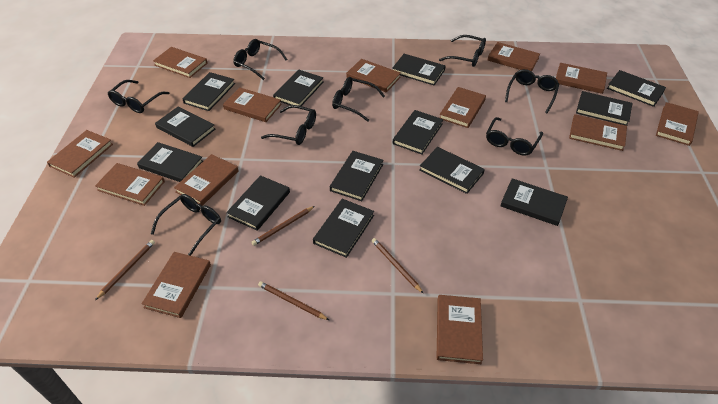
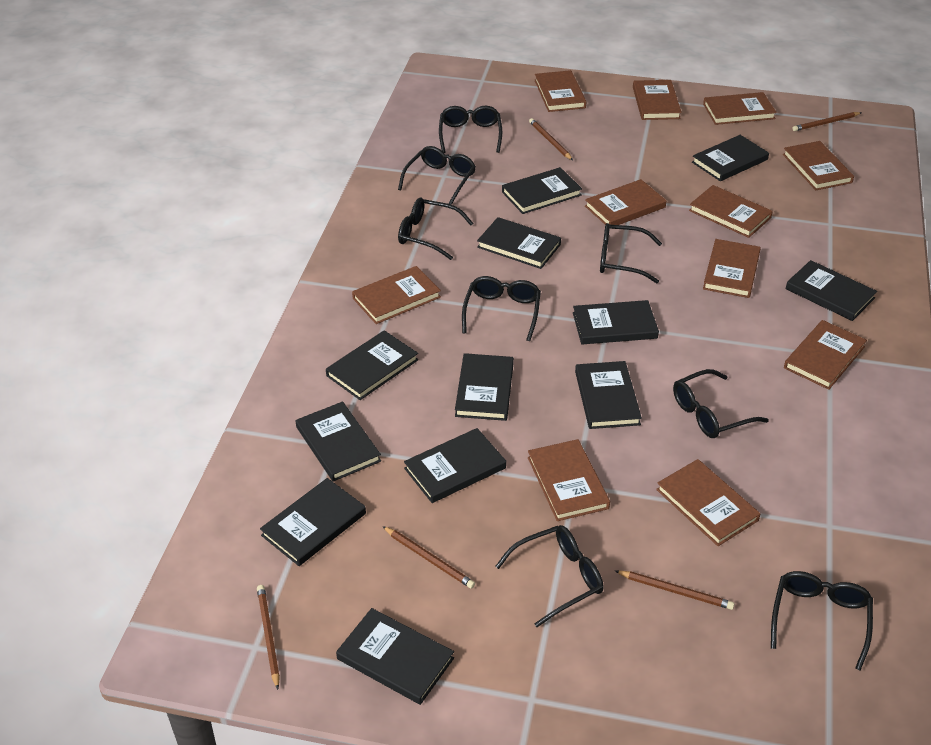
black book: 13 -> 12
brown book: 13 -> 11
brown pencil: 4 -> 5

